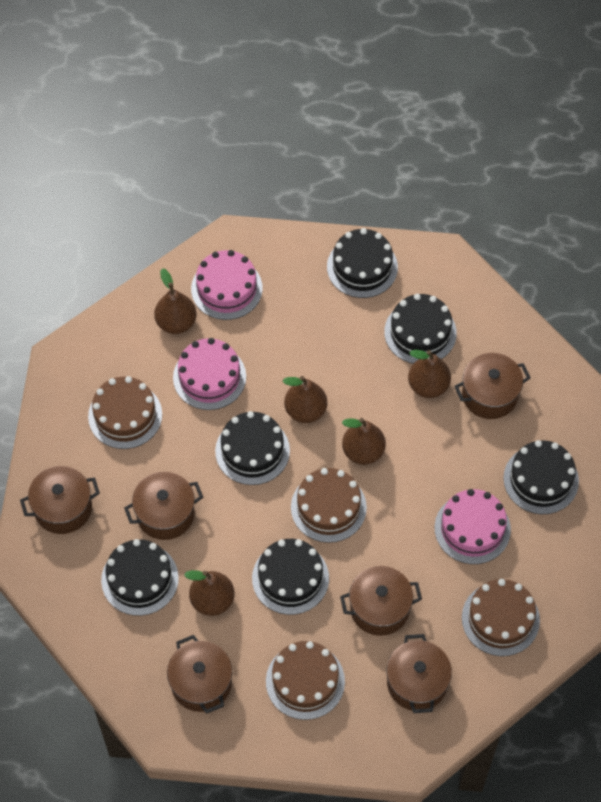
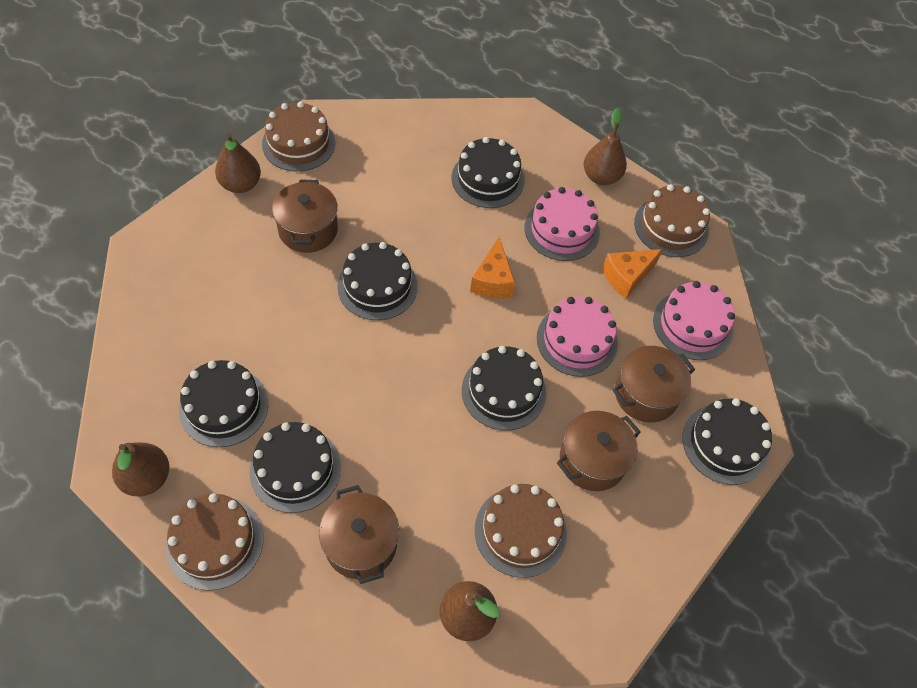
brown pear: 5 -> 4
brown pot: 6 -> 4
orange cheese: 0 -> 2

